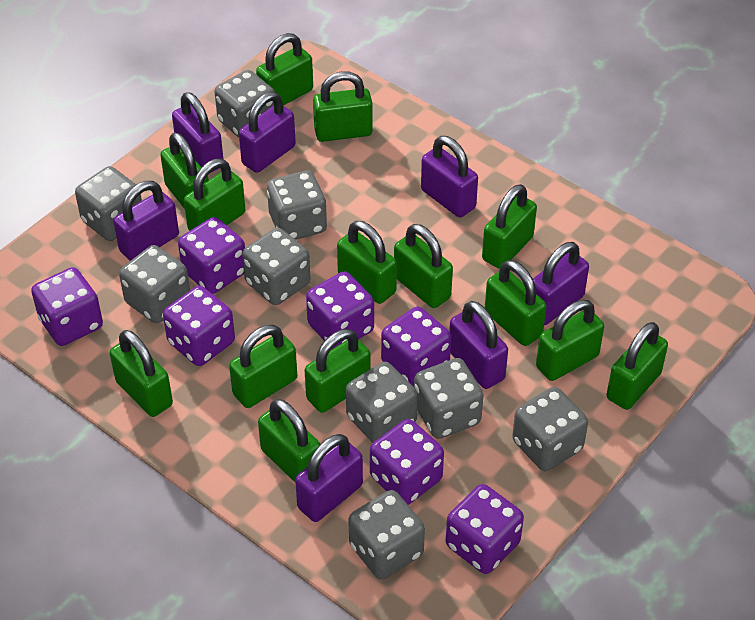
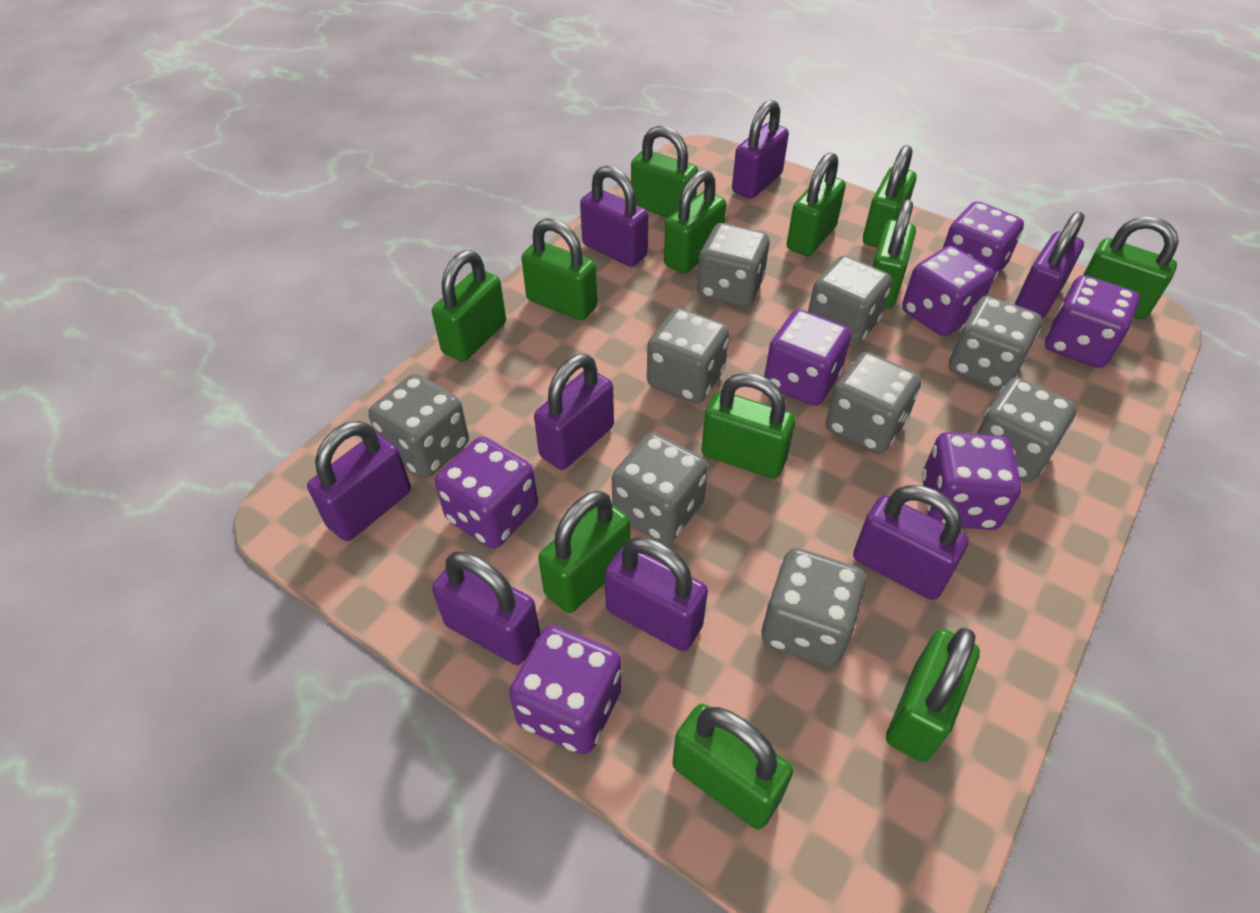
green padlock: 14 -> 12
purple padlock: 7 -> 8

